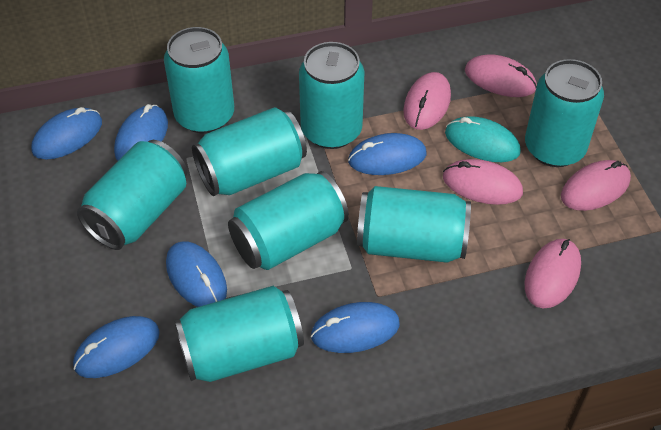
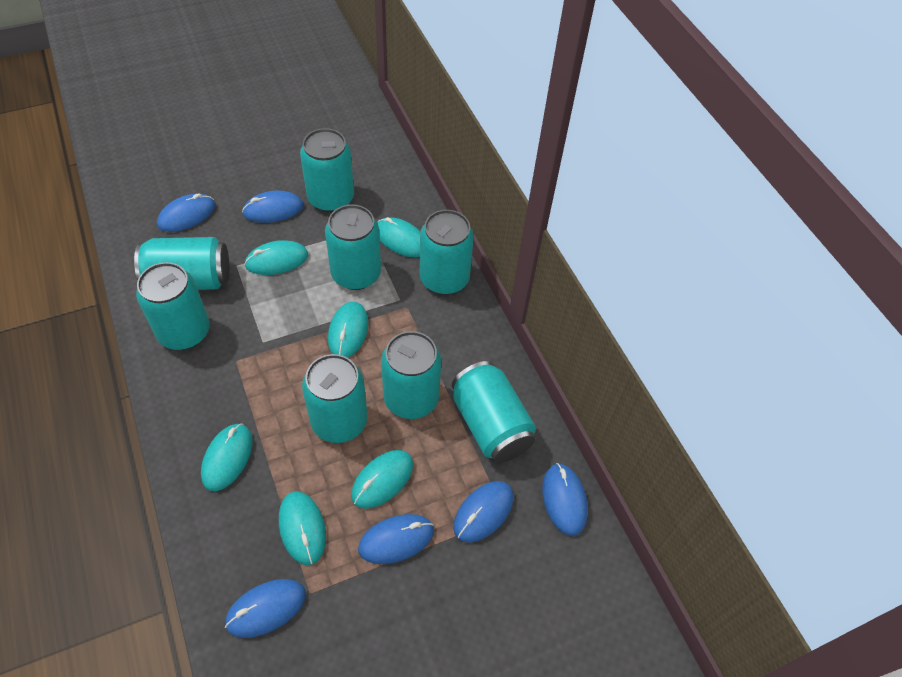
pink mouse: 5 -> 0
turquoise mouse: 1 -> 6

